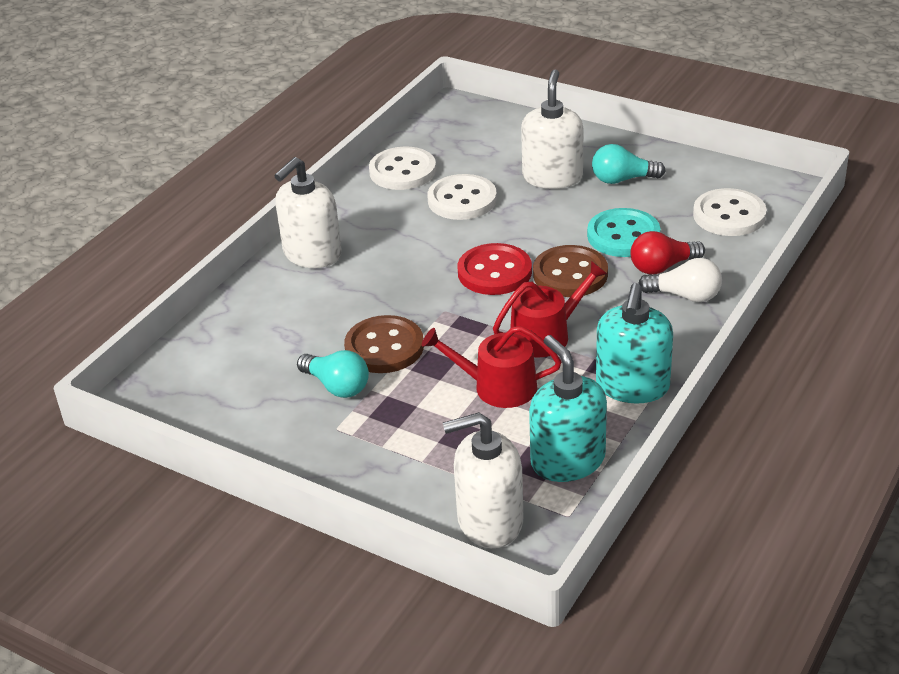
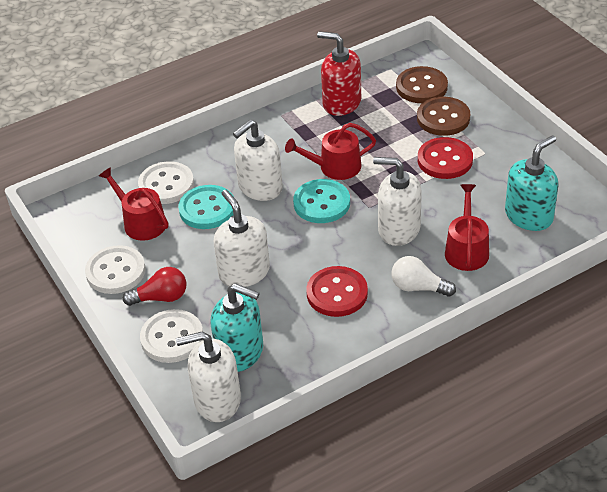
red button: 1 -> 2
red soap dispenser: 0 -> 1
red watering can: 2 -> 3
turquoise button: 1 -> 2
turquoise light bulb: 2 -> 0
white soap dispenser: 3 -> 4

